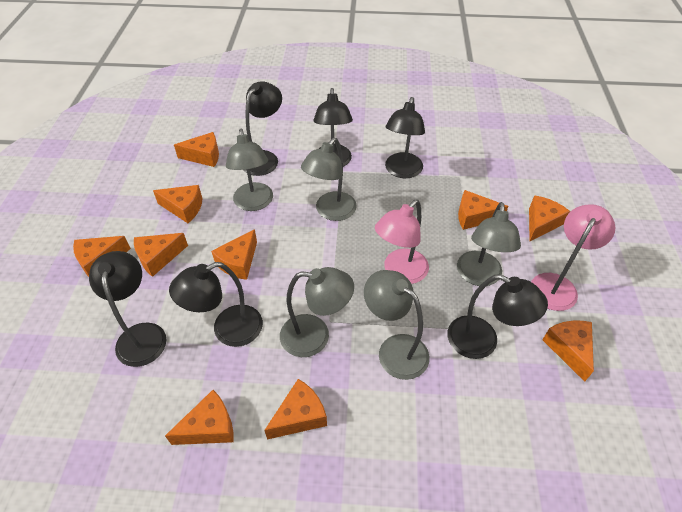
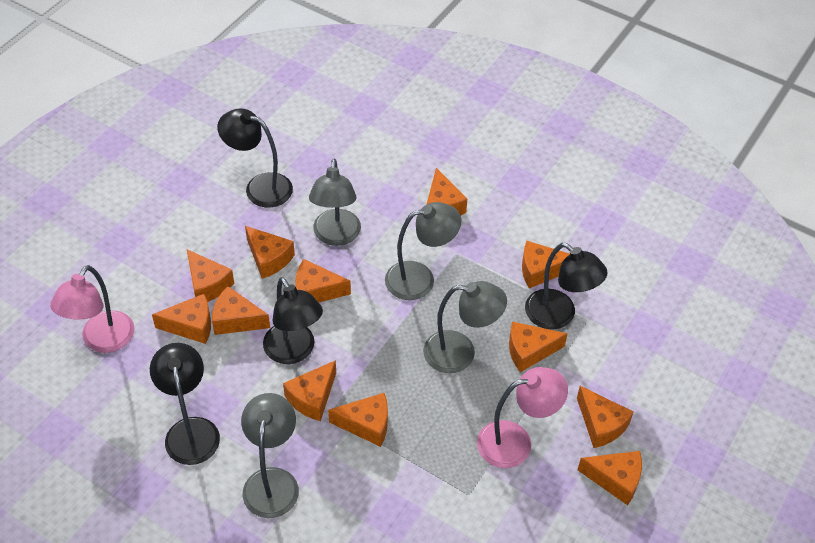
black lamp: 6 -> 4
grey lamp: 5 -> 4
orange cheese: 10 -> 12

